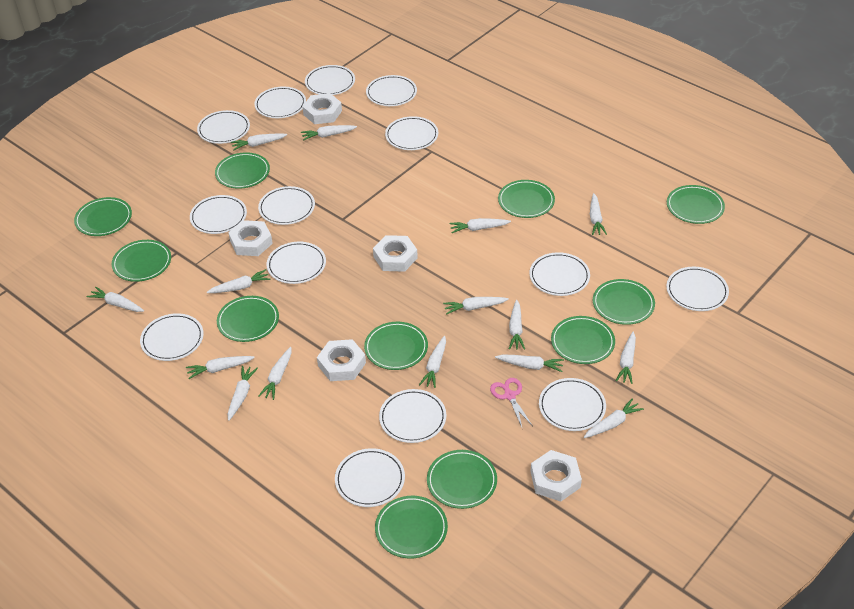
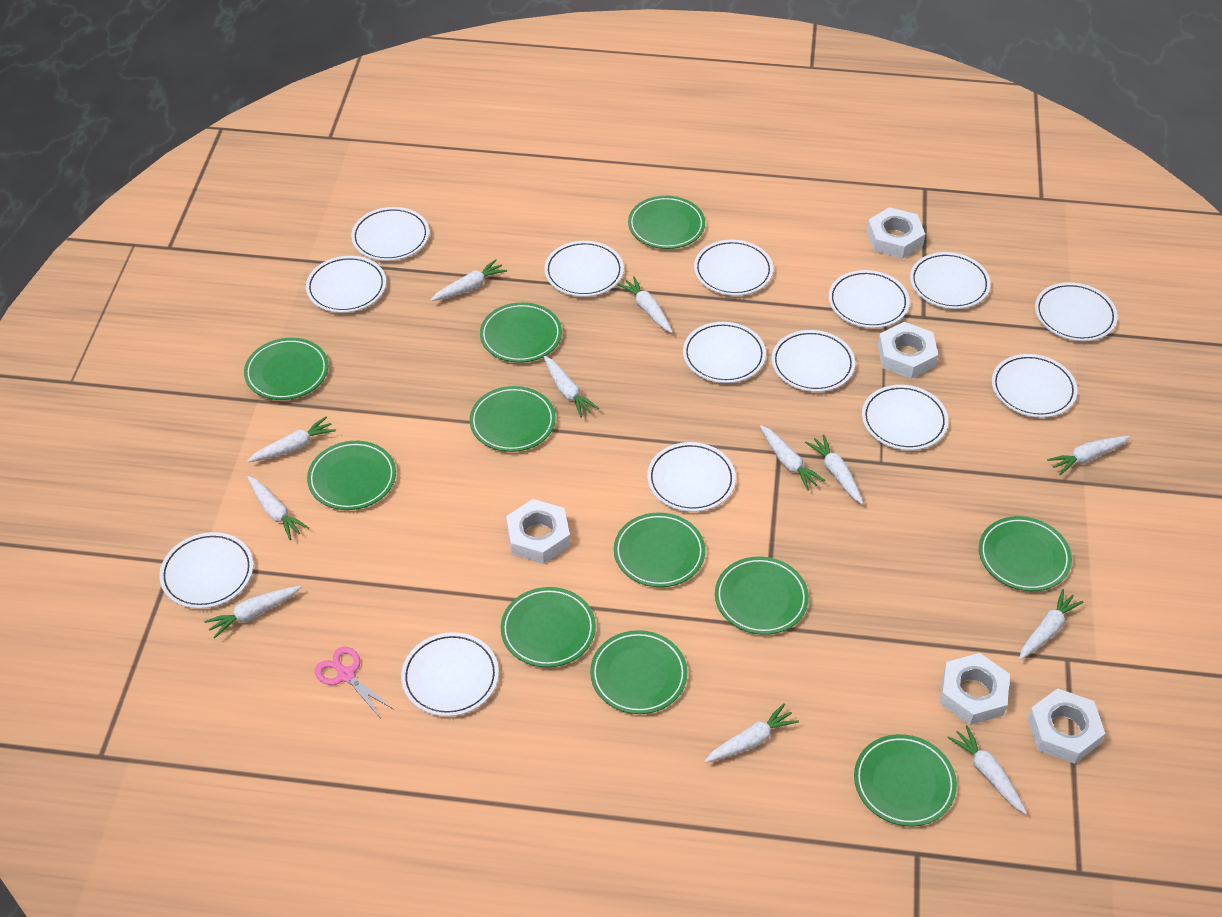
white carrot: 15 -> 12

